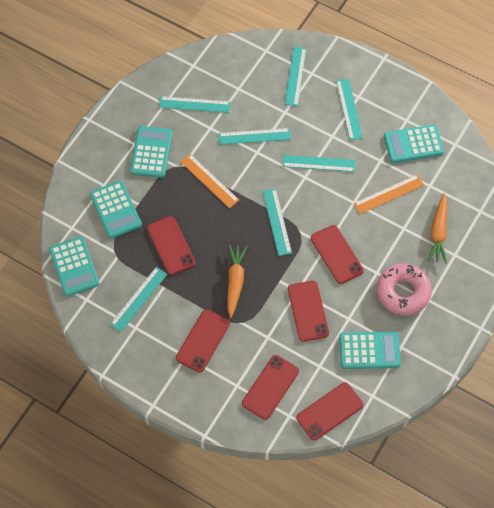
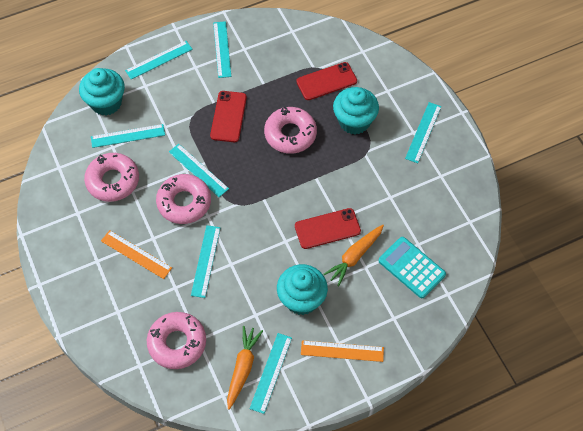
pink donut: 1 -> 4
red phone: 6 -> 3
turquoise calculator: 5 -> 1
turquoise cupcake: 0 -> 3

